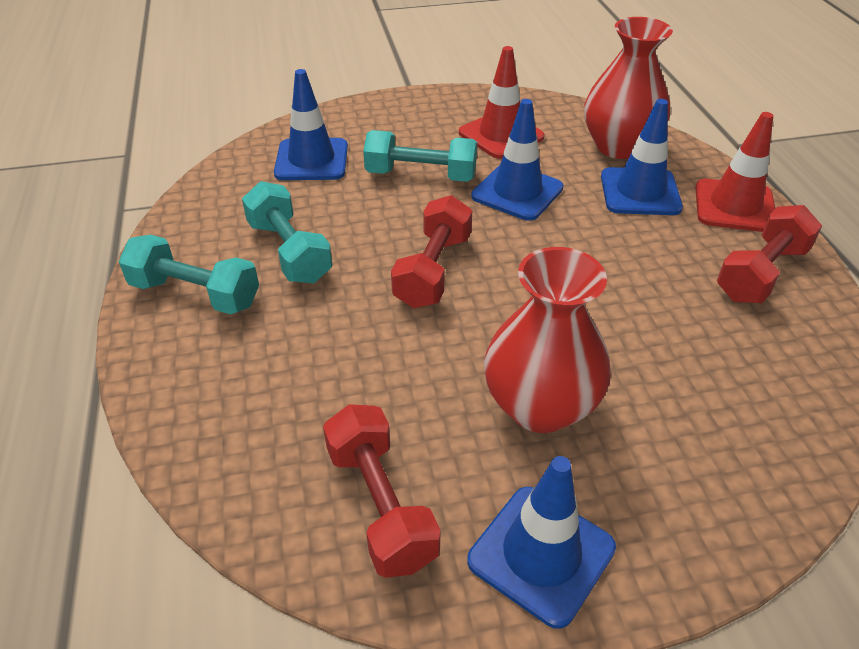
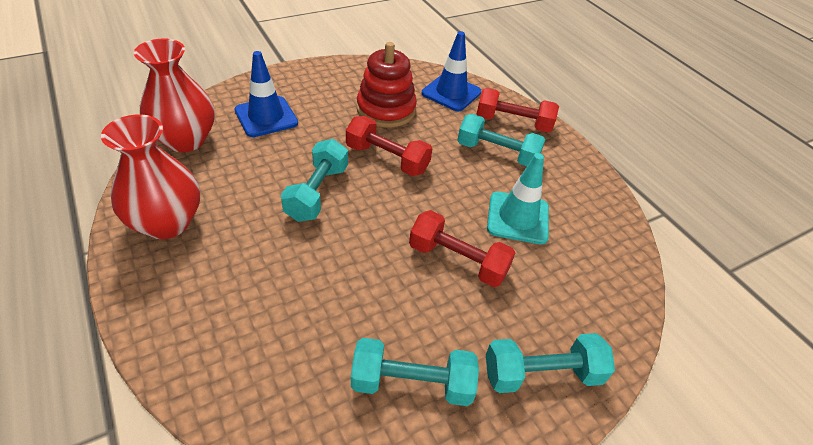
blue traffic cone: 4 -> 2
red stacking toy: 0 -> 1
red traffic cone: 2 -> 0
turquoise dumbbell: 3 -> 4
turquoise traffic cone: 0 -> 1

